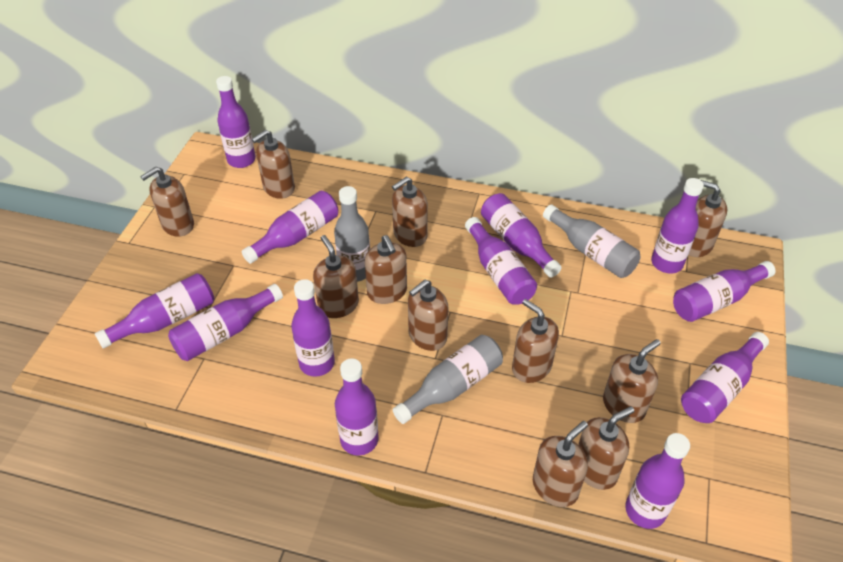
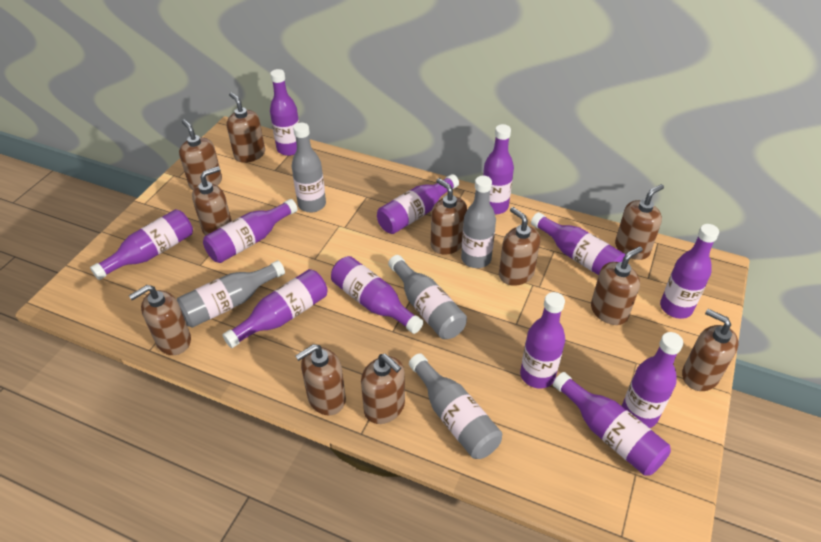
grey bottle: 3 -> 5

